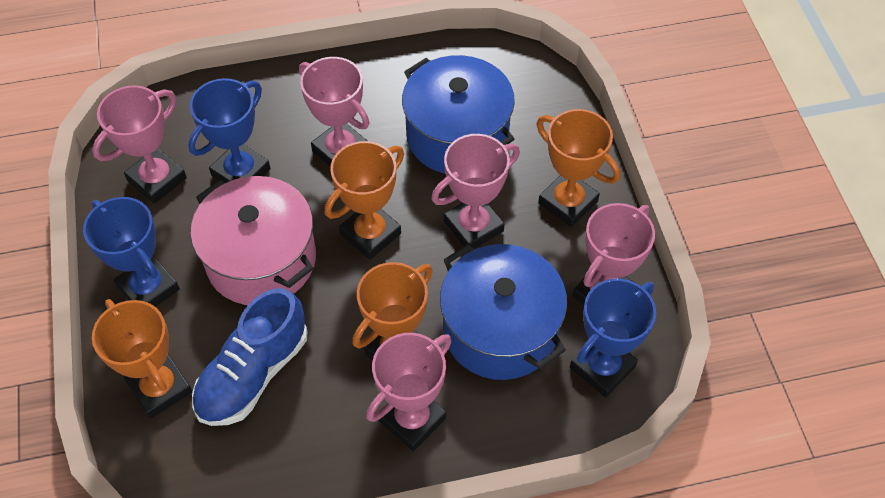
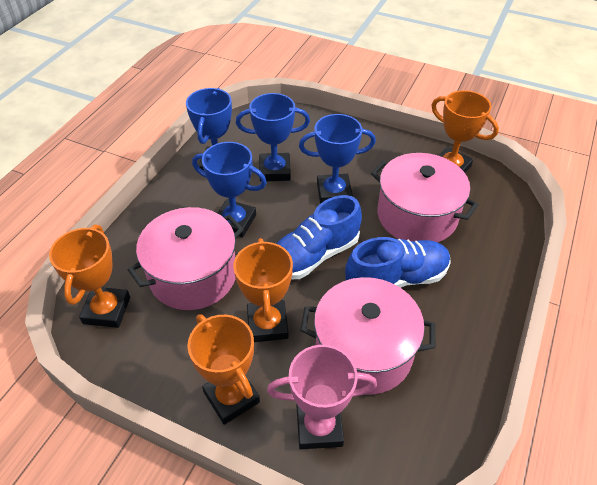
blue pot: 2 -> 0
blue shoe: 1 -> 2
blue trophy: 3 -> 4
pink pot: 1 -> 3
pink trophy: 5 -> 1

